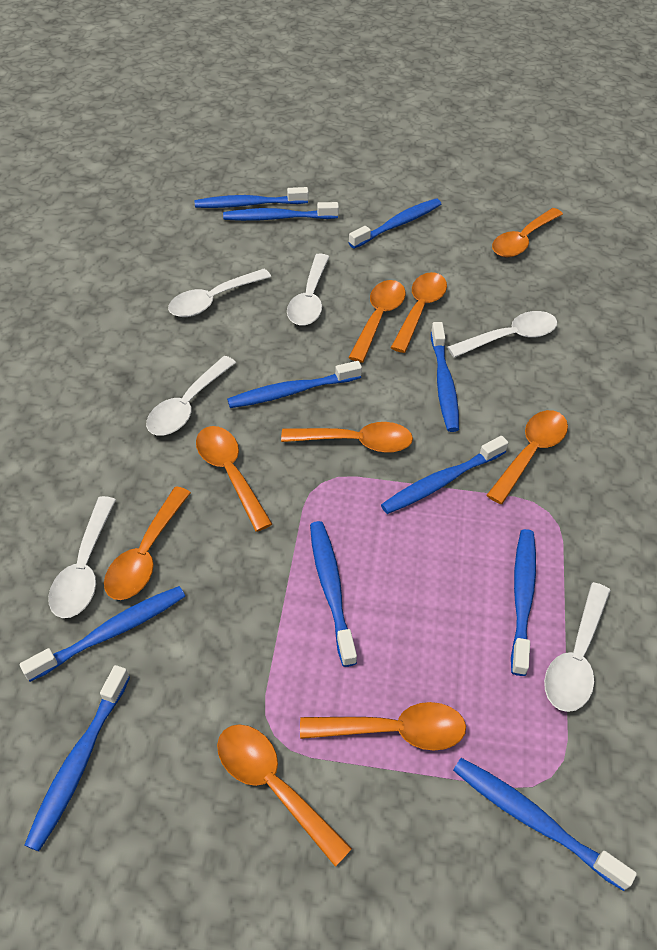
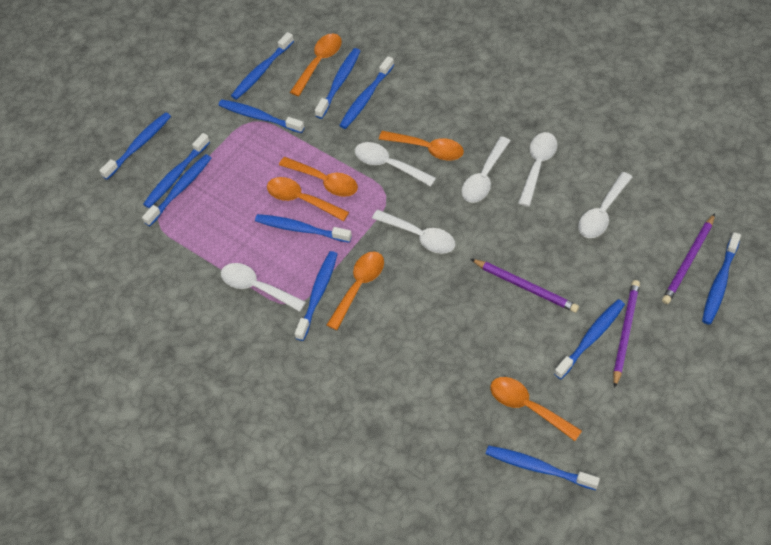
blue toothbrush: 11 -> 12
orange spoon: 9 -> 6
purple pencil: 0 -> 3

